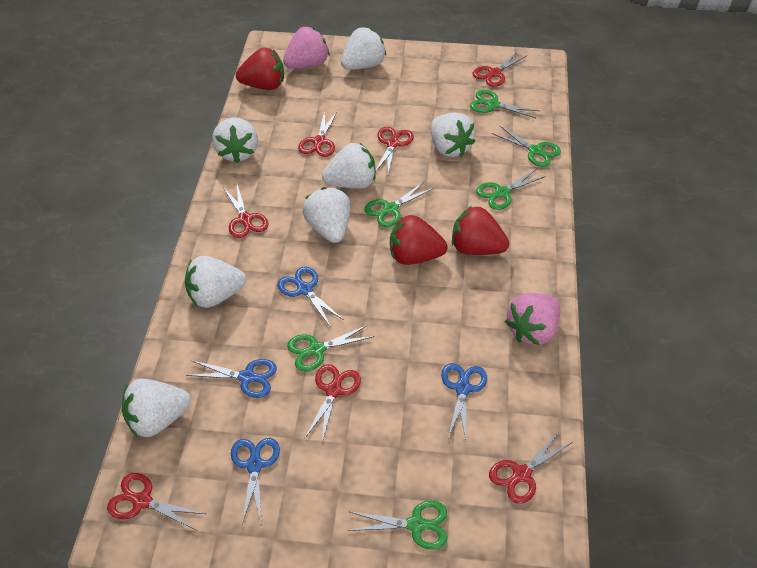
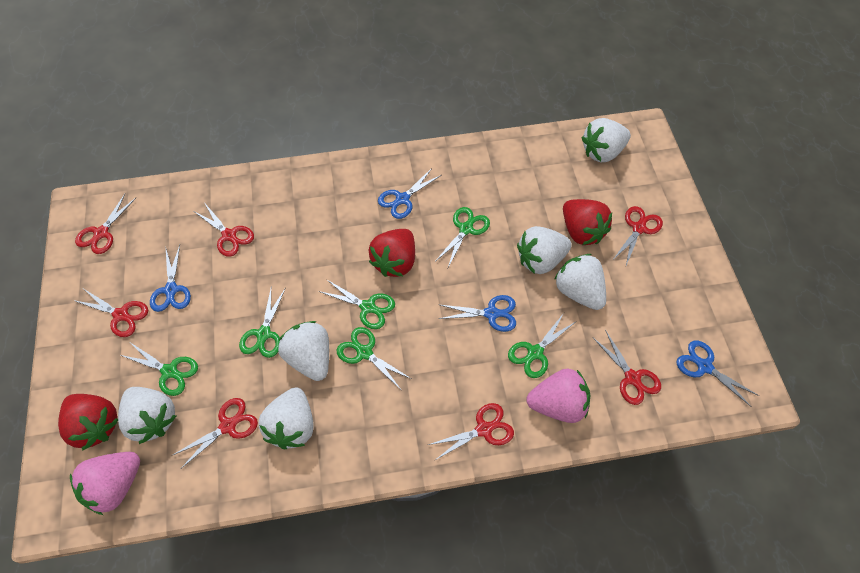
white strawberry: 7 -> 6

